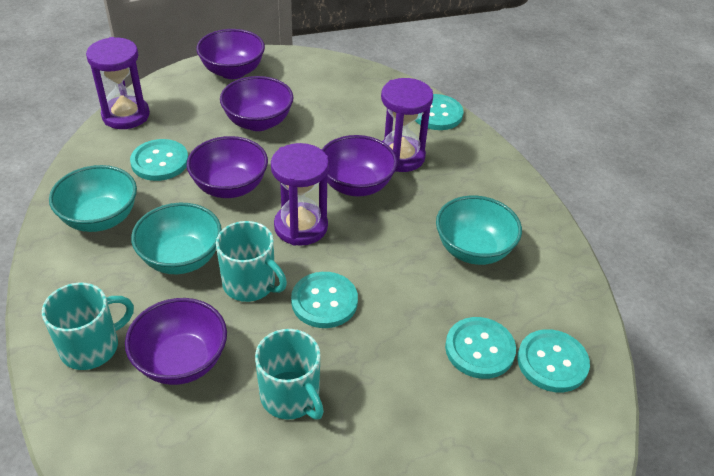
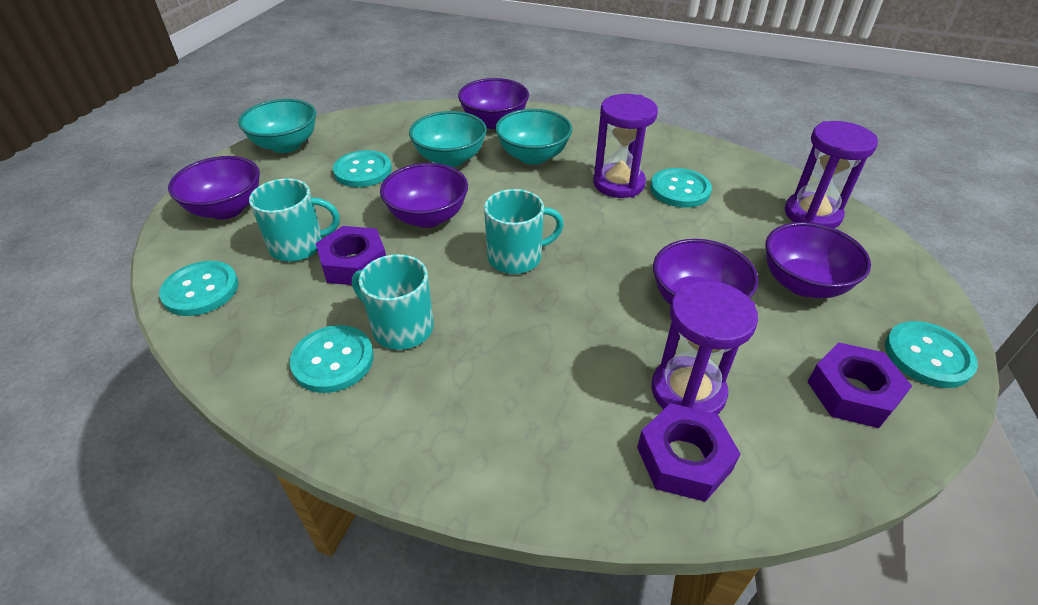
purple nut: 0 -> 3

